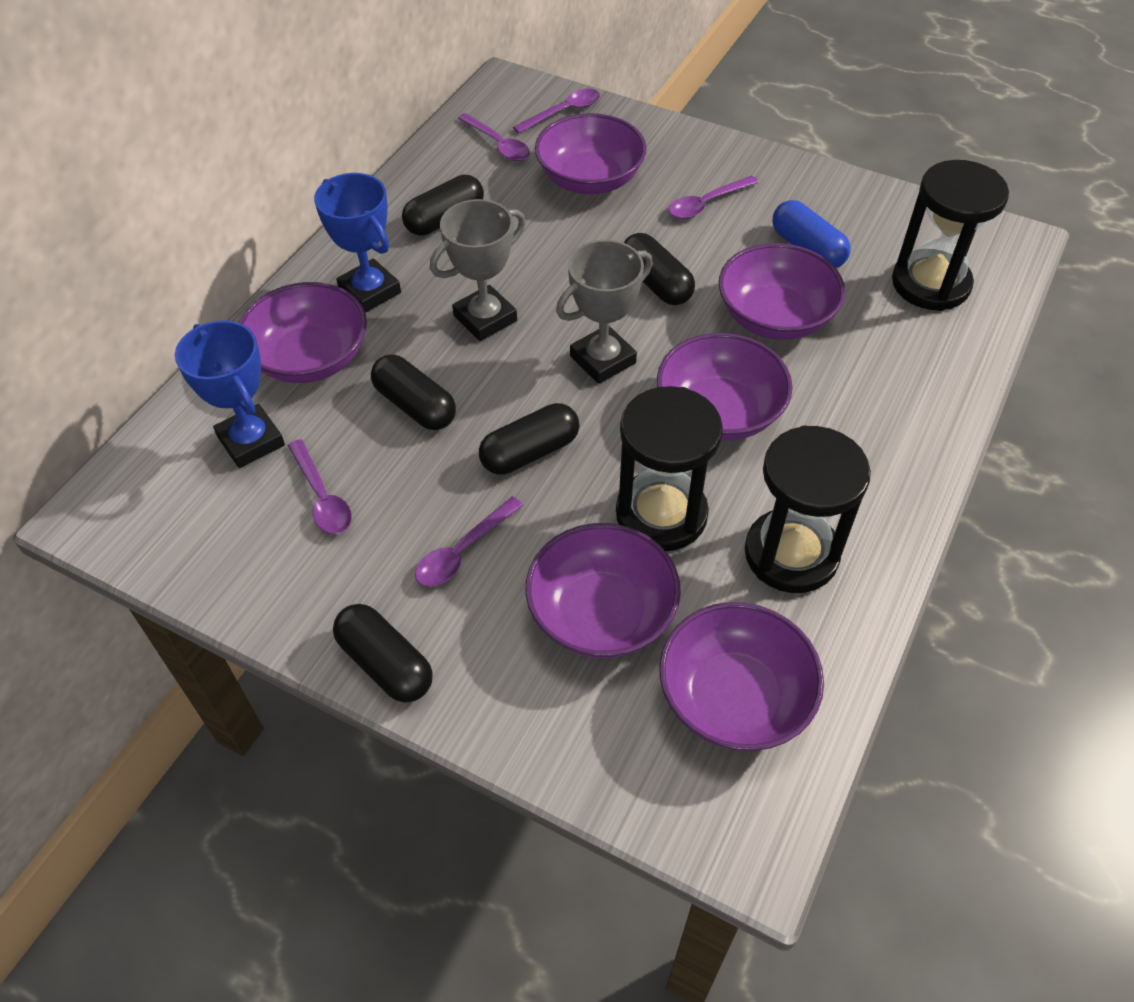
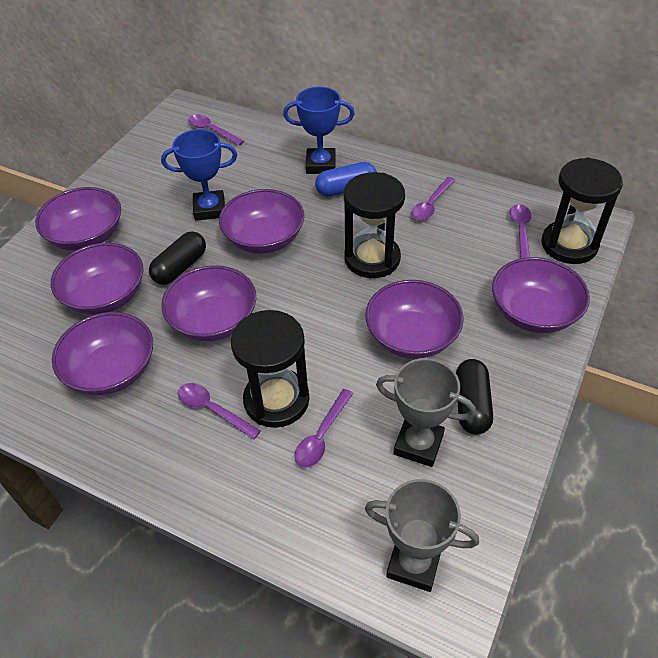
black capsule: 5 -> 2
purple bowl: 6 -> 7

